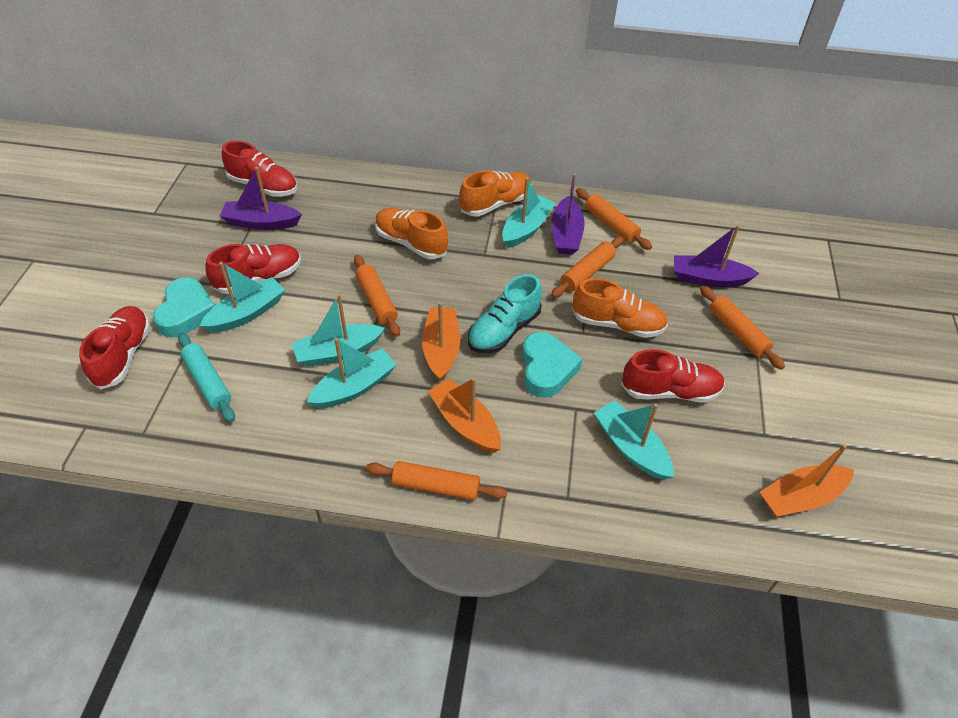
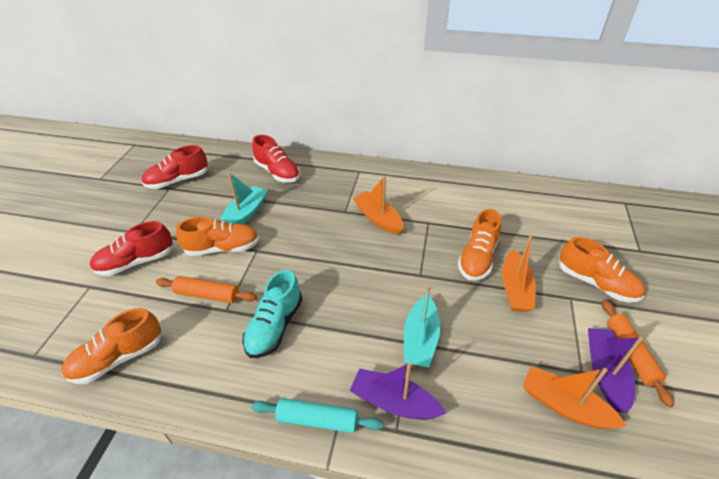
orange rolling pin: 5 -> 2
orange shoe: 3 -> 4
purple boat: 3 -> 2
red shoe: 4 -> 3
turquoise boat: 5 -> 2
turquoise heart: 2 -> 0

